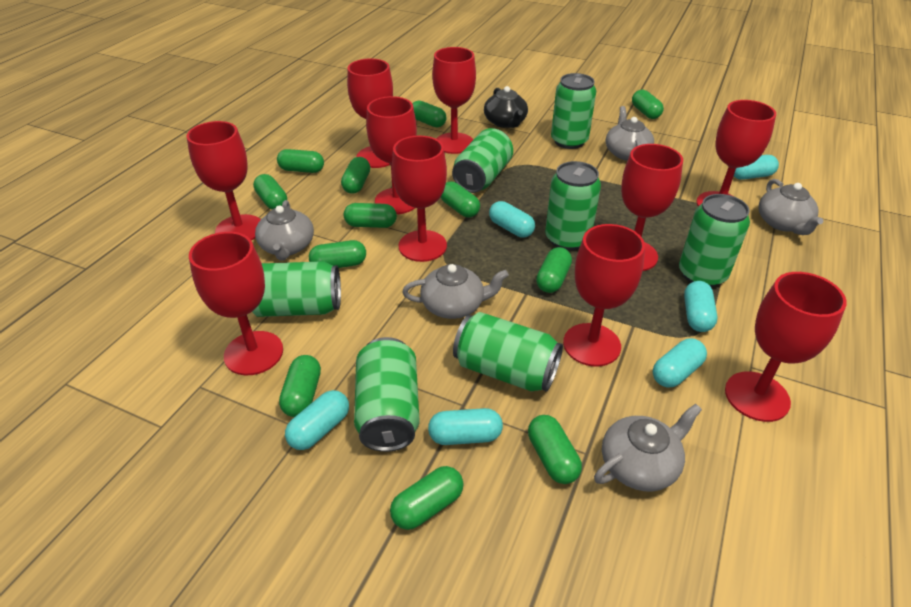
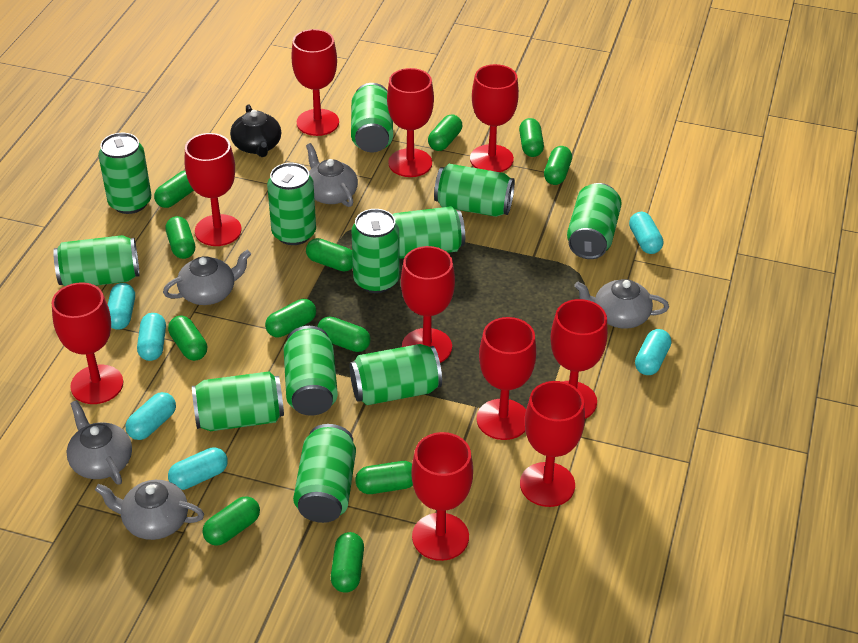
green can: 7 -> 12

